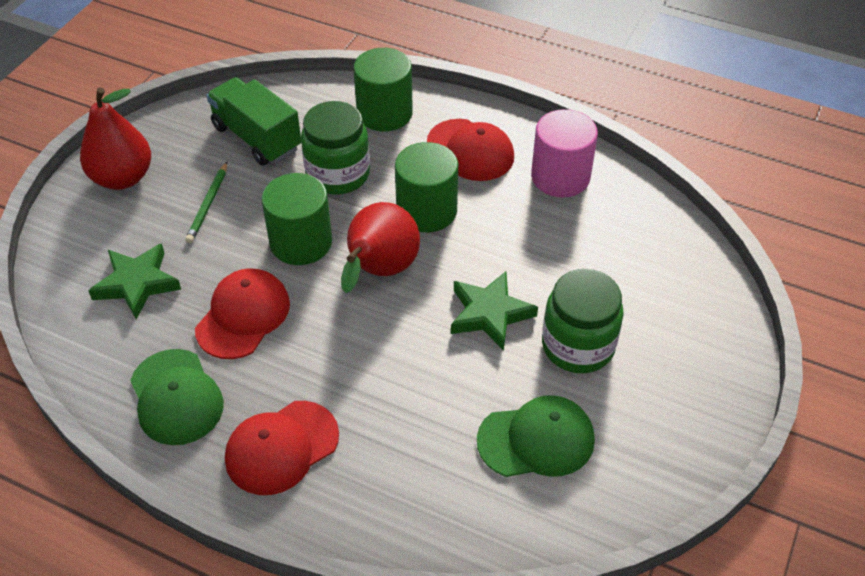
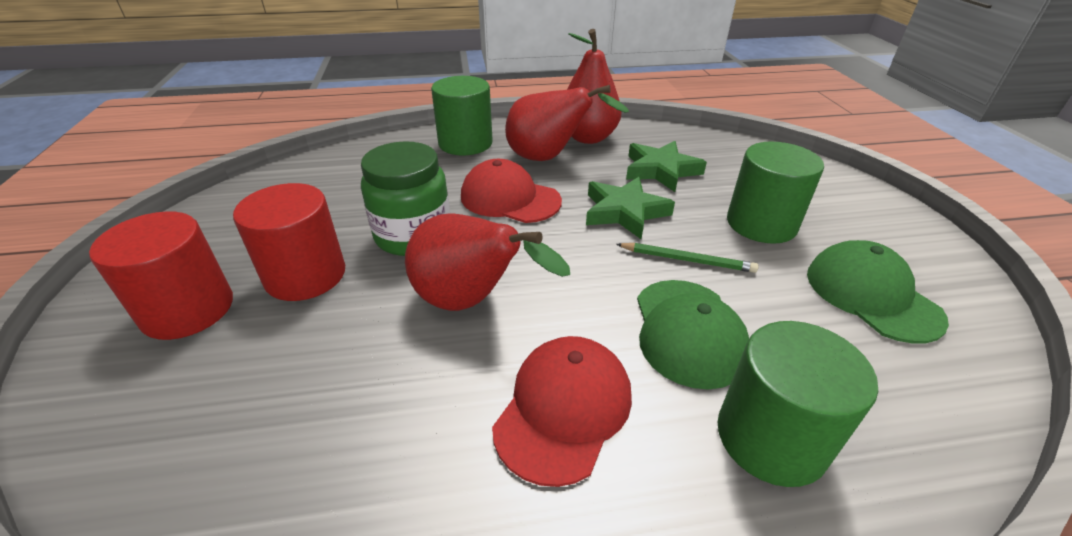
green jar: 2 -> 1
green truck: 1 -> 0
pink cylinder: 1 -> 0
red cap: 3 -> 2
red cylinder: 0 -> 2
red pear: 2 -> 3

